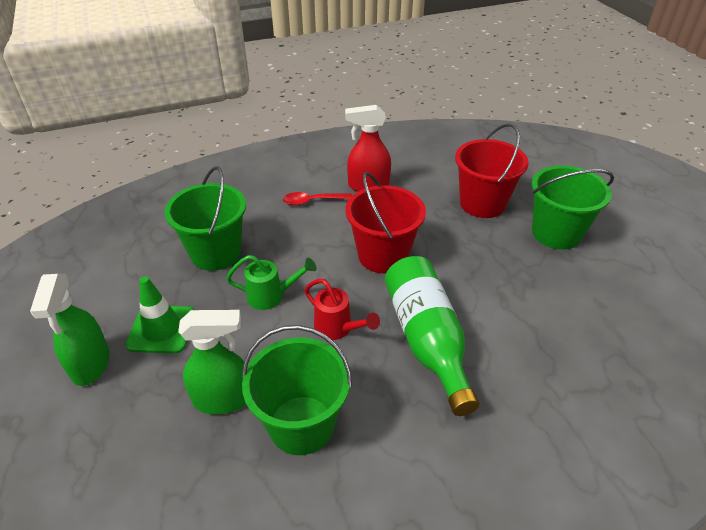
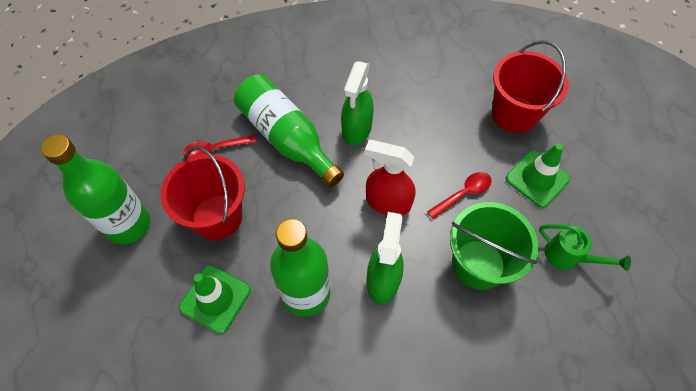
green bottle: 1 -> 3
green bucket: 3 -> 1
green traffic cone: 1 -> 2
red spoon: 1 -> 2
red watering can: 1 -> 0

